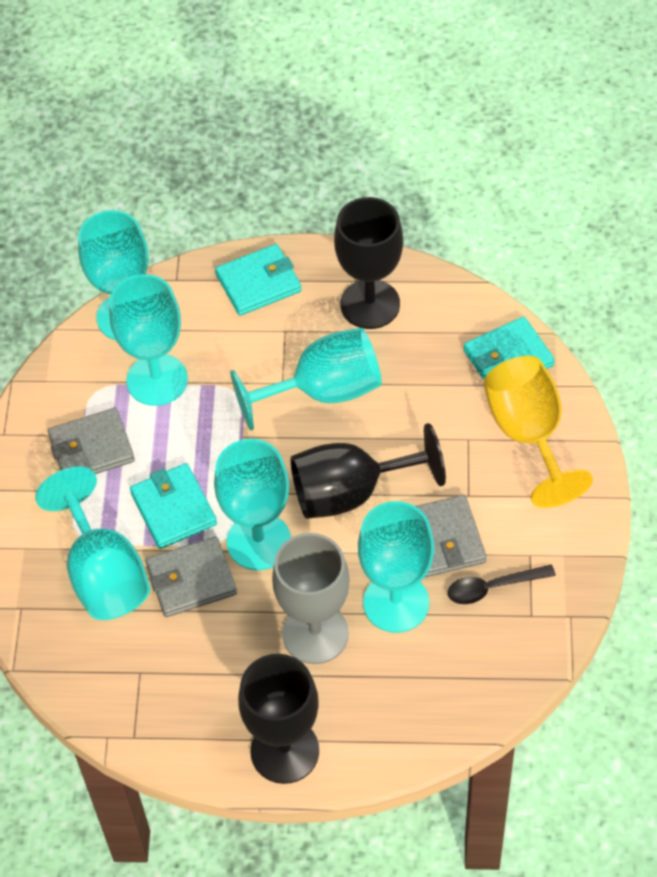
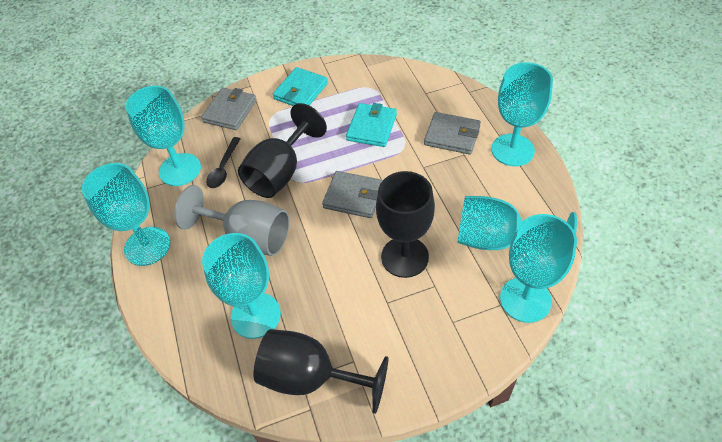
turquoise wallet: 3 -> 2
yellow goblet: 1 -> 0

